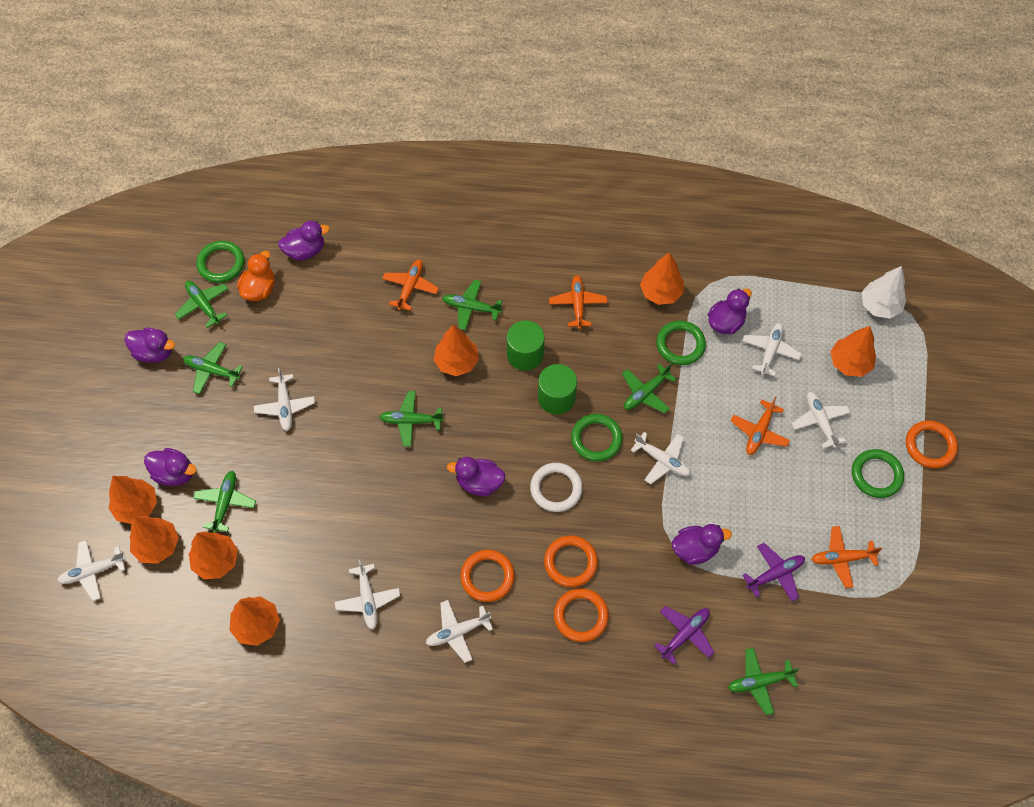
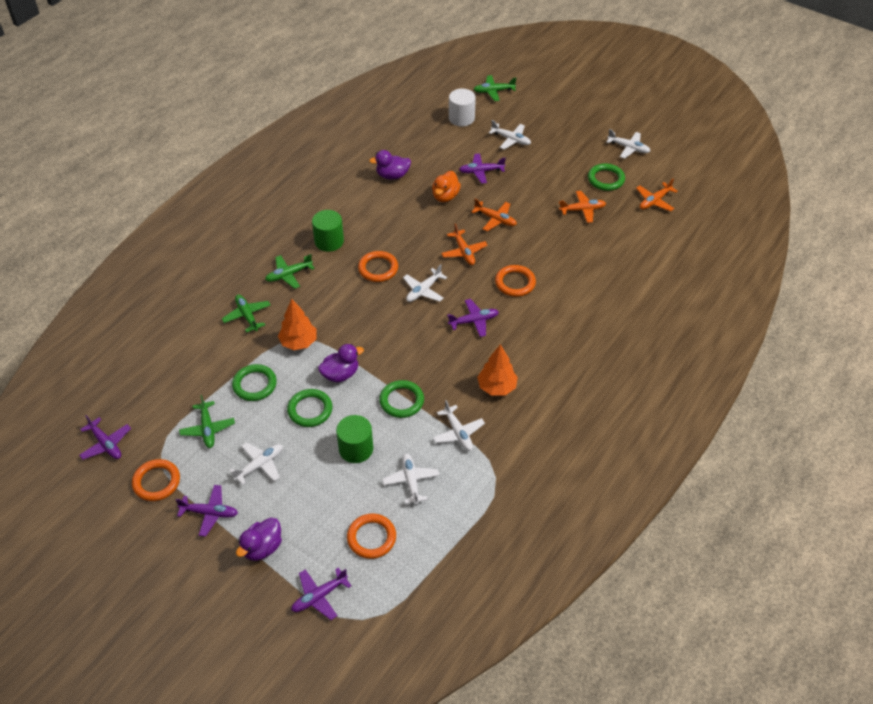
green plane: 7 -> 4
orange tree: 7 -> 2
purple duck: 6 -> 3
purple plane: 2 -> 5
white cylinder: 0 -> 1
white plane: 7 -> 6
white ring: 1 -> 0
white tree: 1 -> 0

